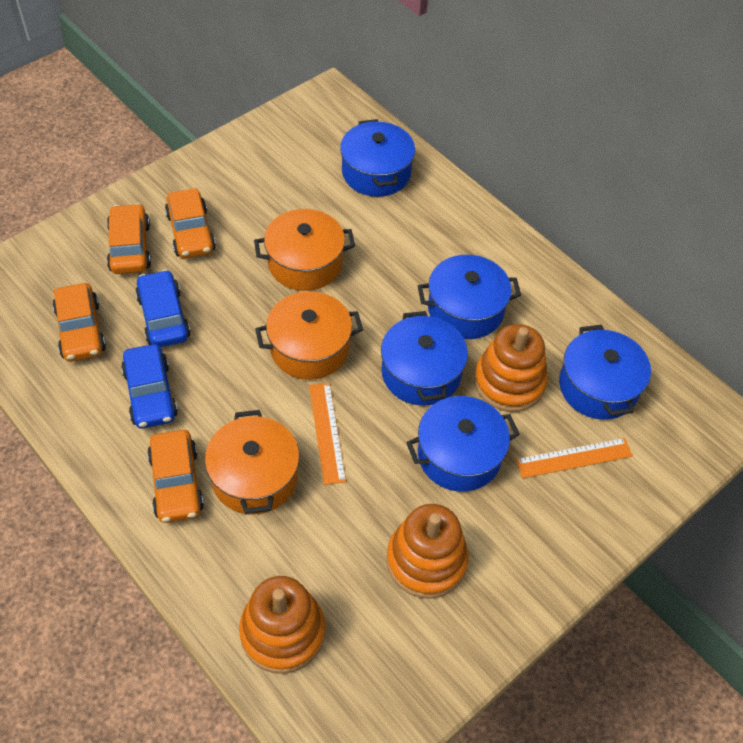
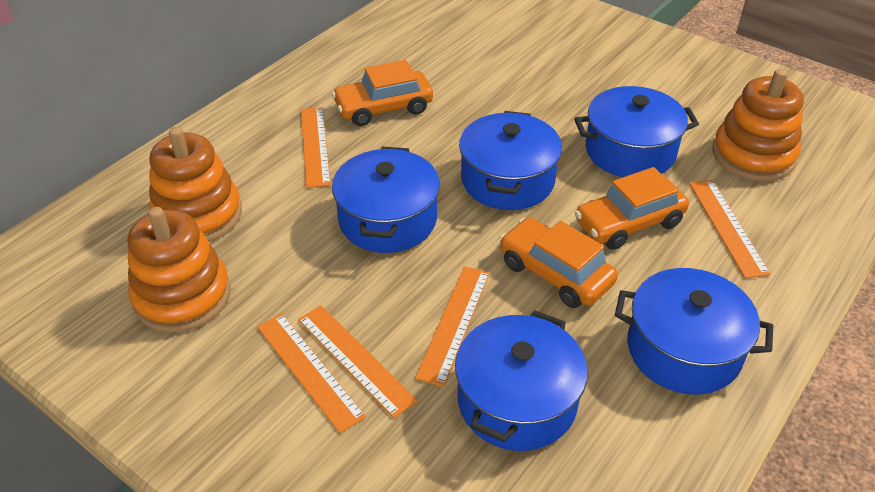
blue car: 2 -> 0
orange car: 4 -> 3
orange pot: 3 -> 0
orange ruler: 2 -> 5

